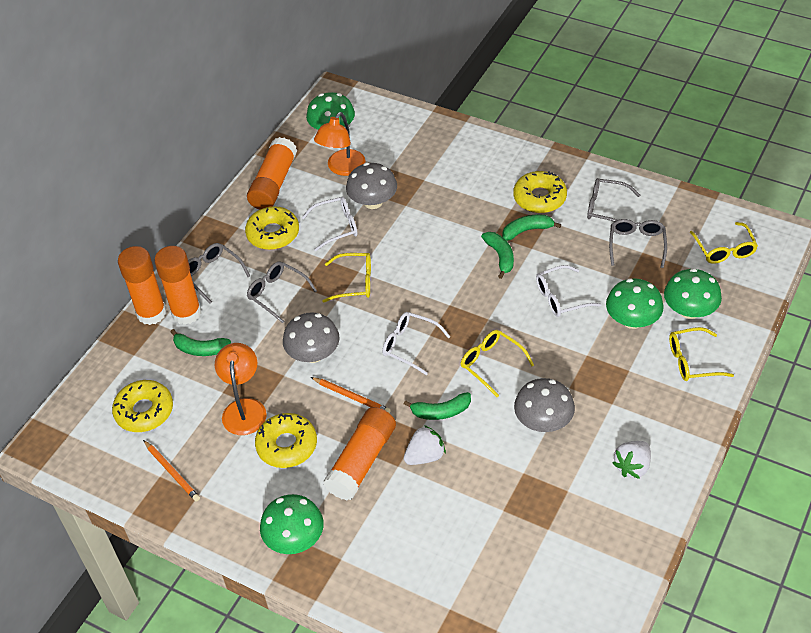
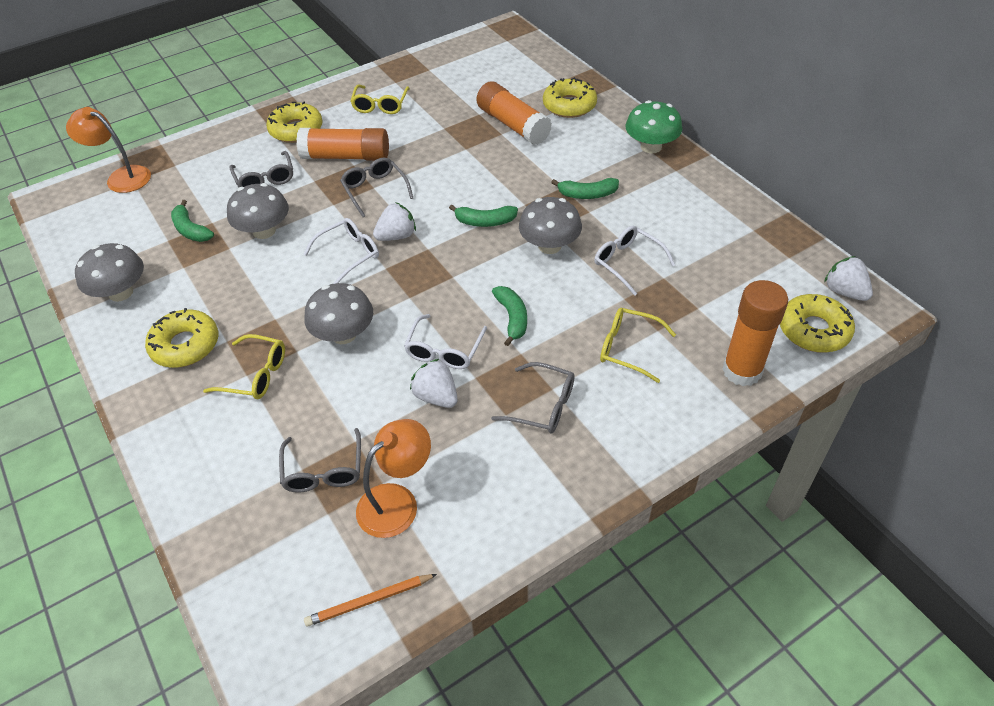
green mushroom: 4 -> 1
grey mushroom: 3 -> 4
orange glue stick: 4 -> 3
orange pencil: 2 -> 1
white strawberry: 2 -> 3
yellow glasses: 4 -> 3

